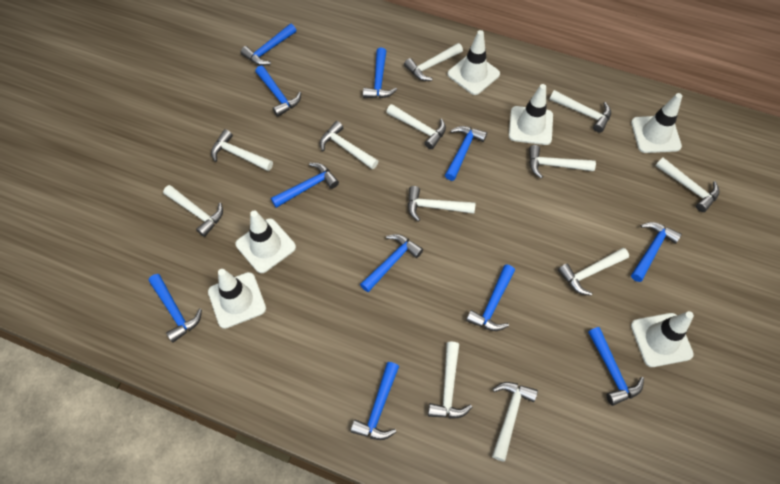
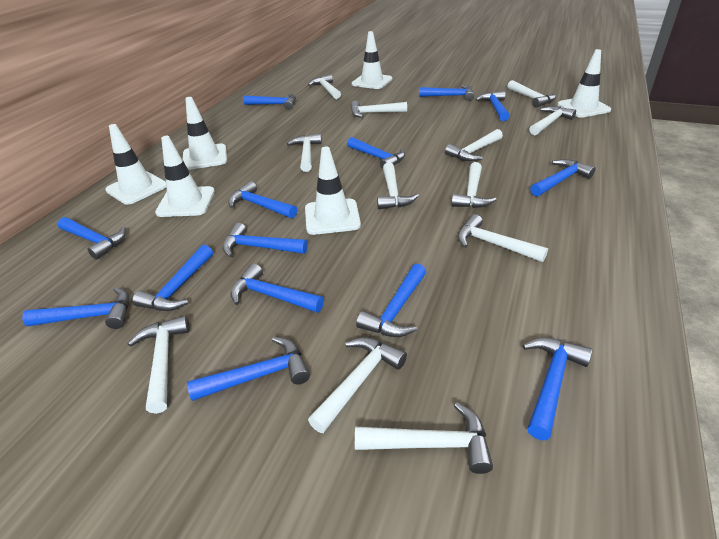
blue hammer: 11 -> 14

